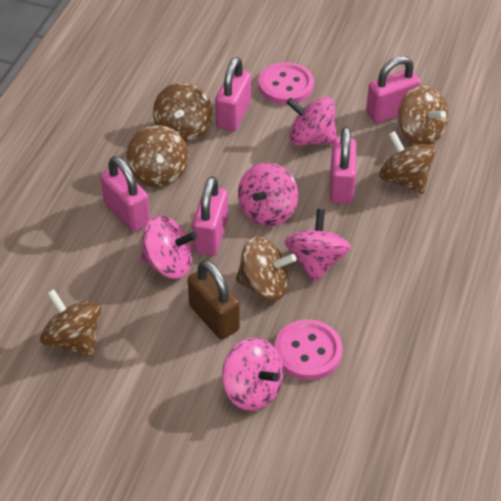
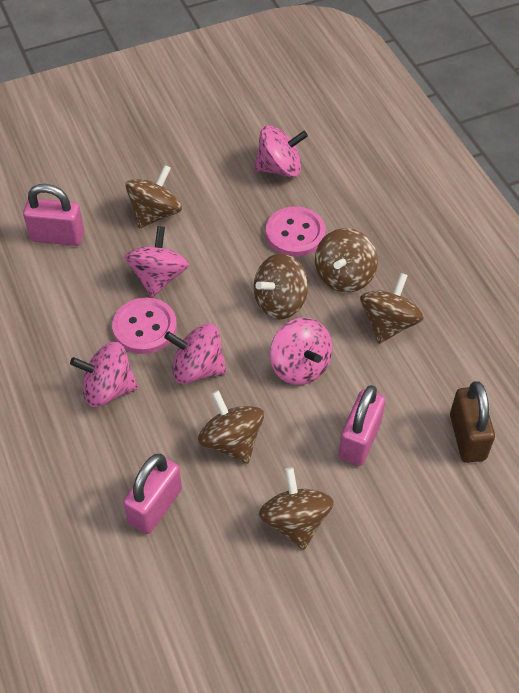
pink padlock: 5 -> 3

